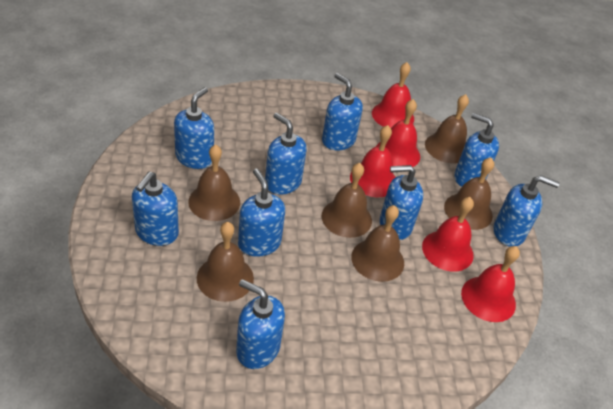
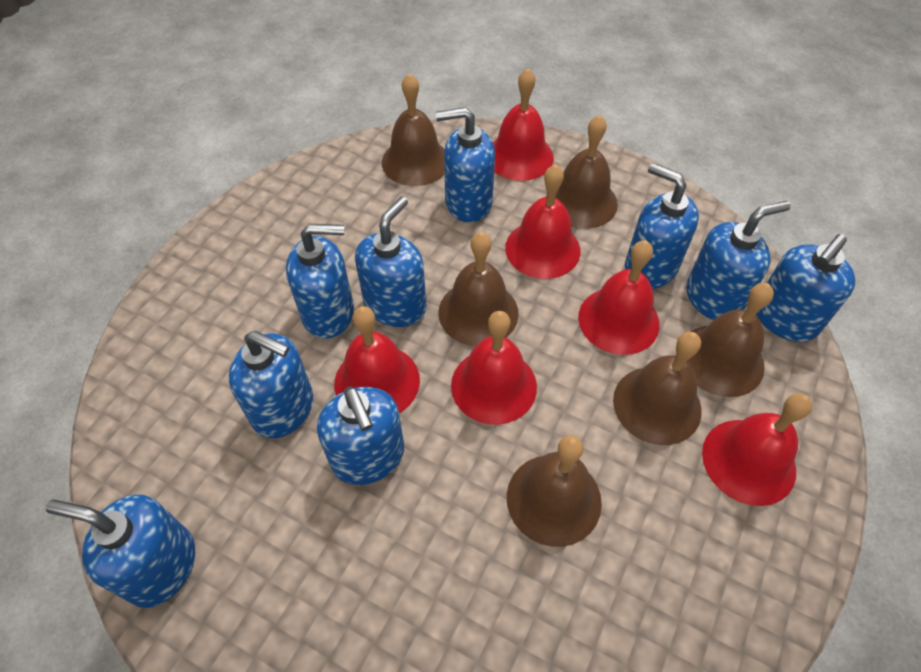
red bell: 5 -> 6

